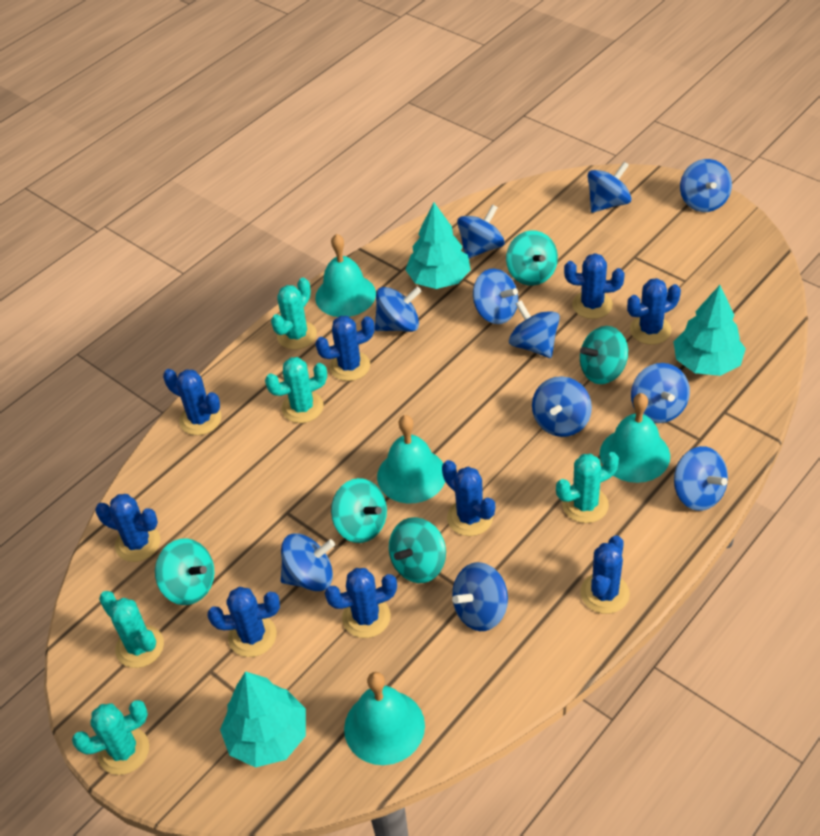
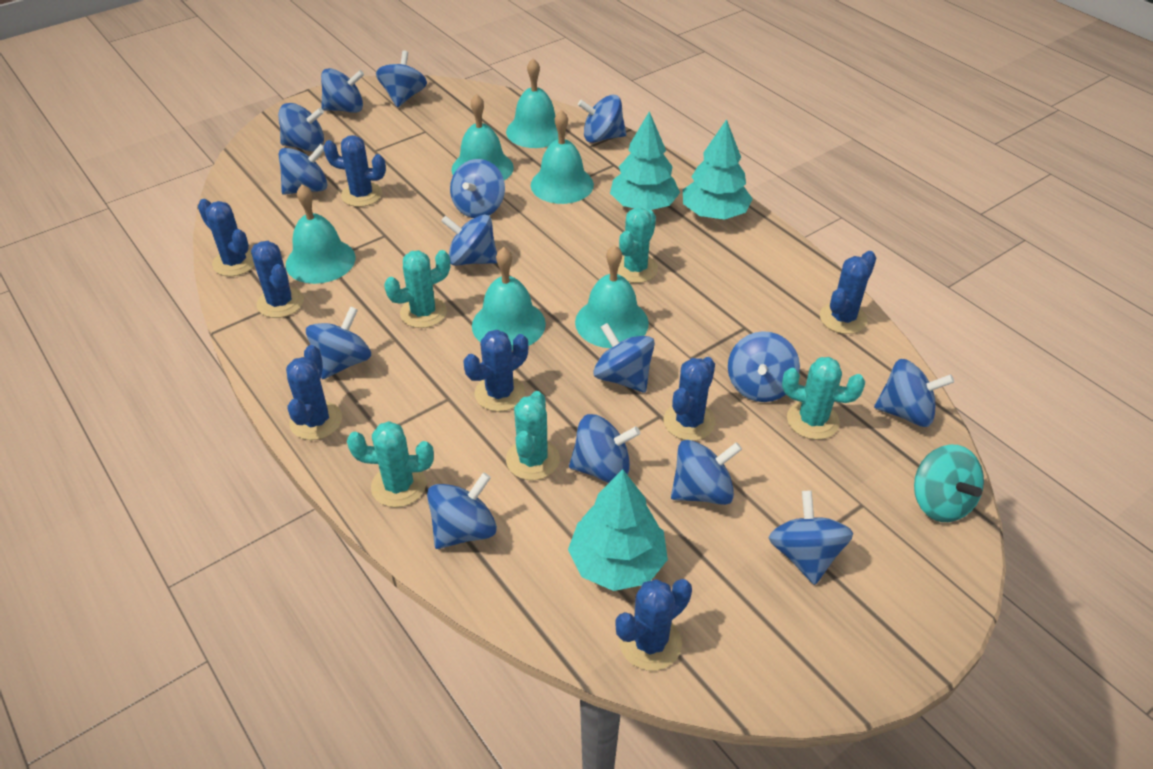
blue cactus: 9 -> 8
blue spinning top: 11 -> 15
turquoise bell: 4 -> 6
turquoise spinning top: 5 -> 1

